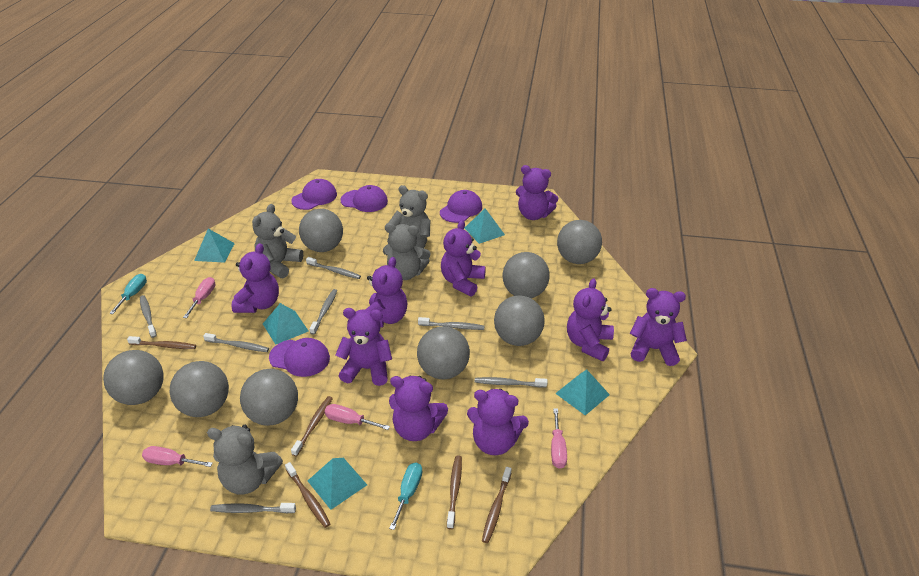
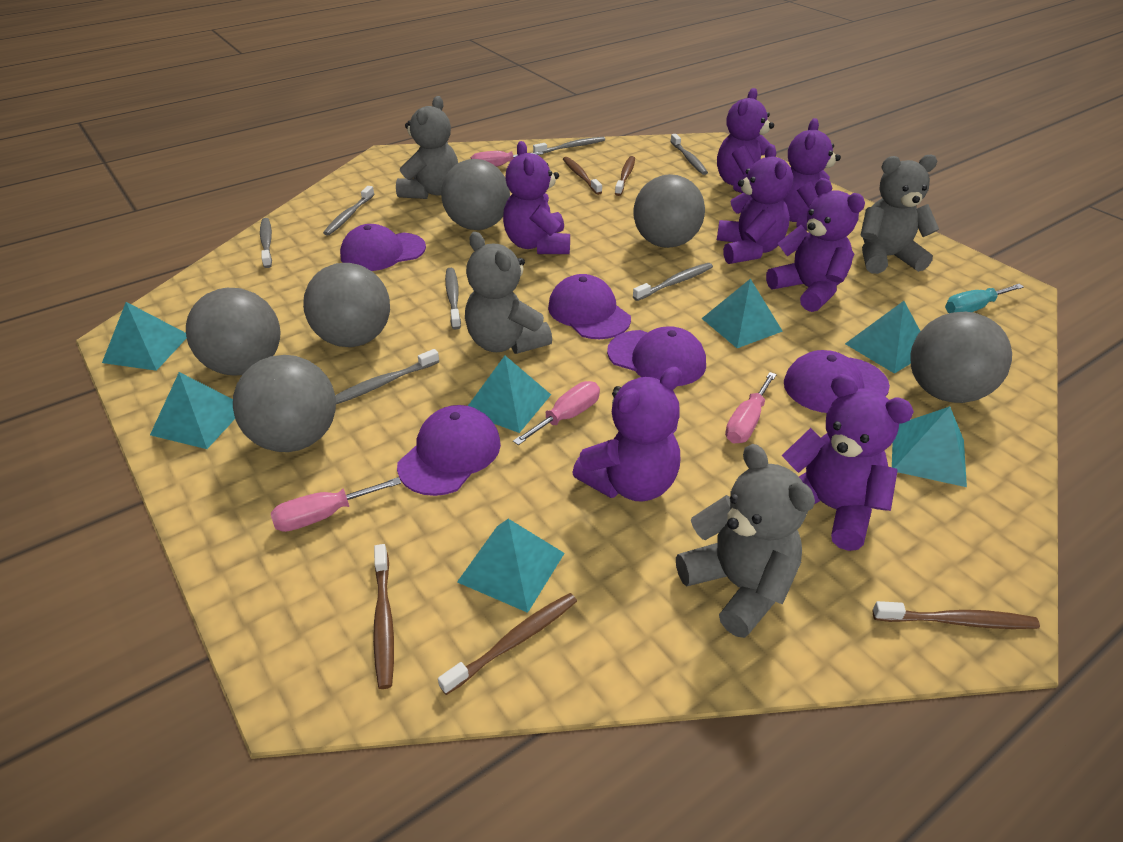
grey ball: 8 -> 6
purple cap: 4 -> 5
purple teddy bear: 9 -> 7
turquoise pyramid: 5 -> 7
turquoise screwdriver: 2 -> 1

